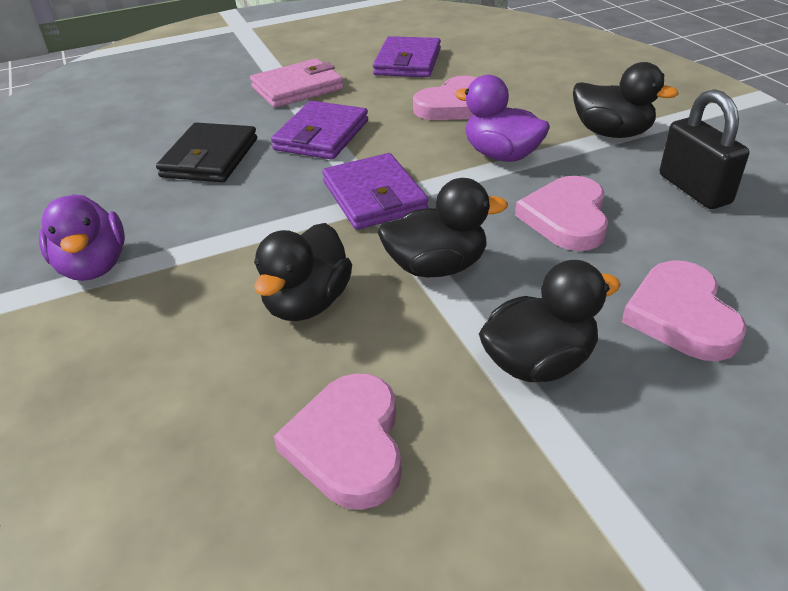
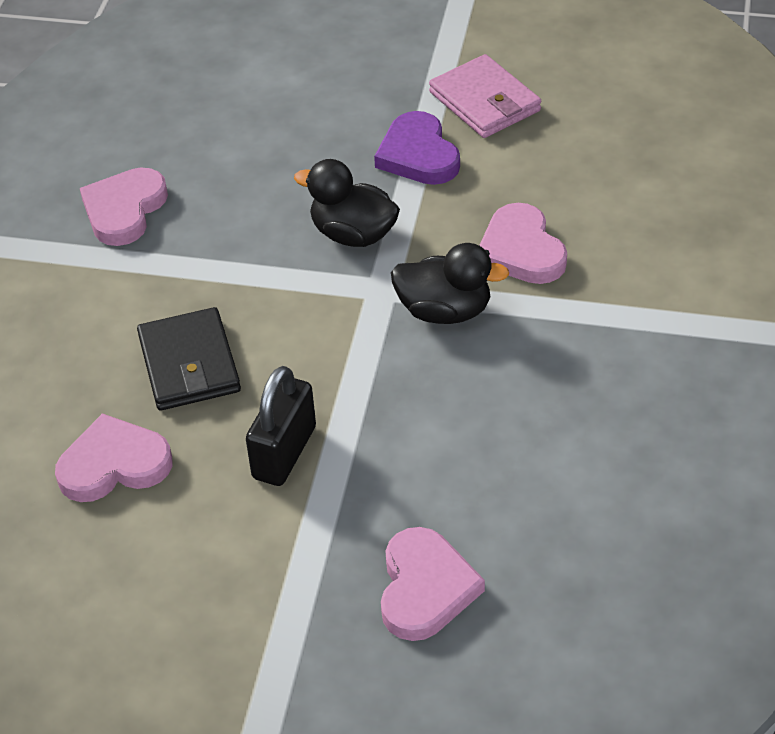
black duck: 4 -> 2
purple duck: 2 -> 0
purple heart: 0 -> 1
purple wallet: 3 -> 0

